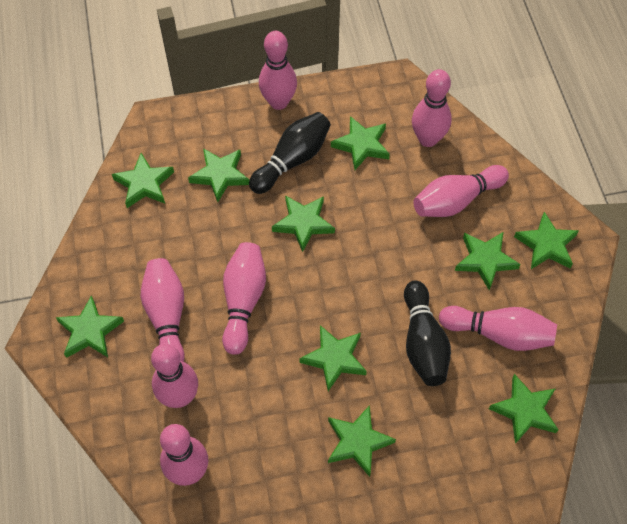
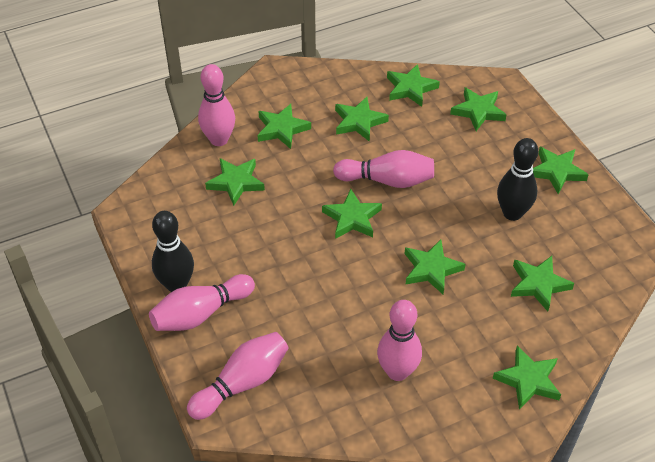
pink bowling pin: 8 -> 5

